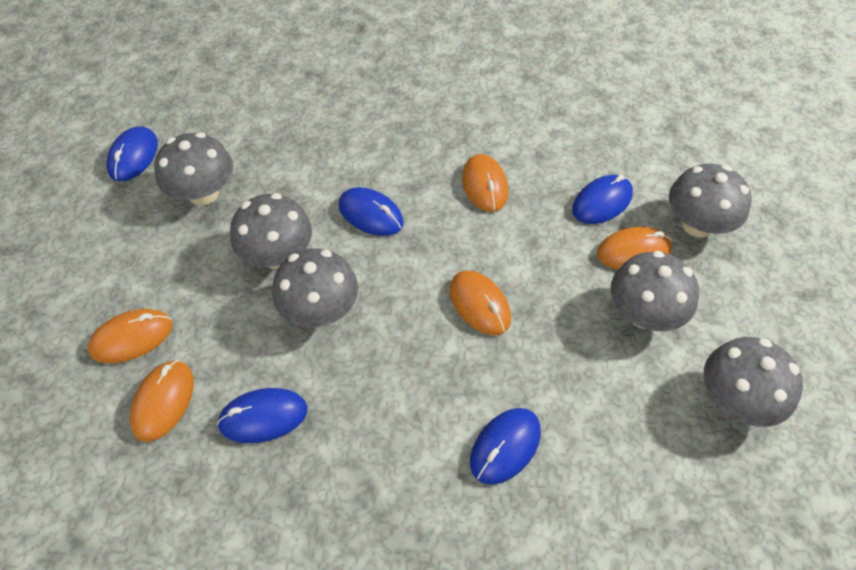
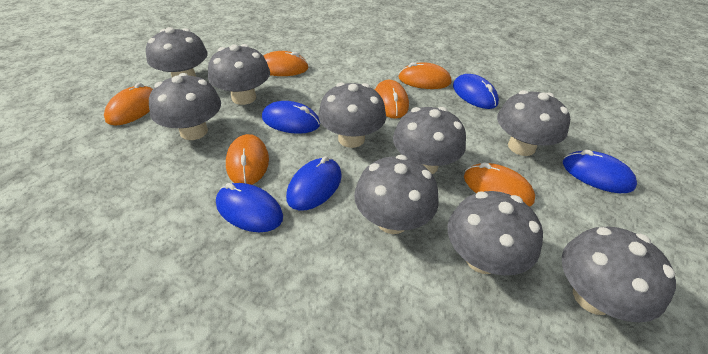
grey mushroom: 6 -> 9
orange mouse: 5 -> 6

